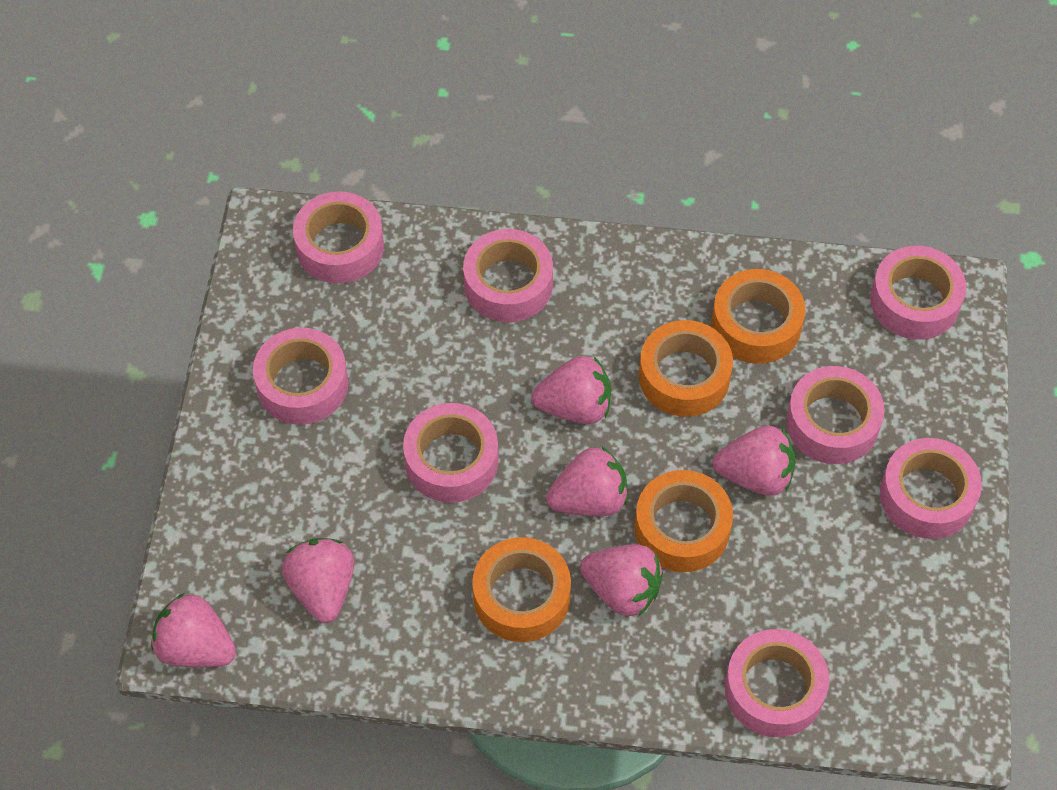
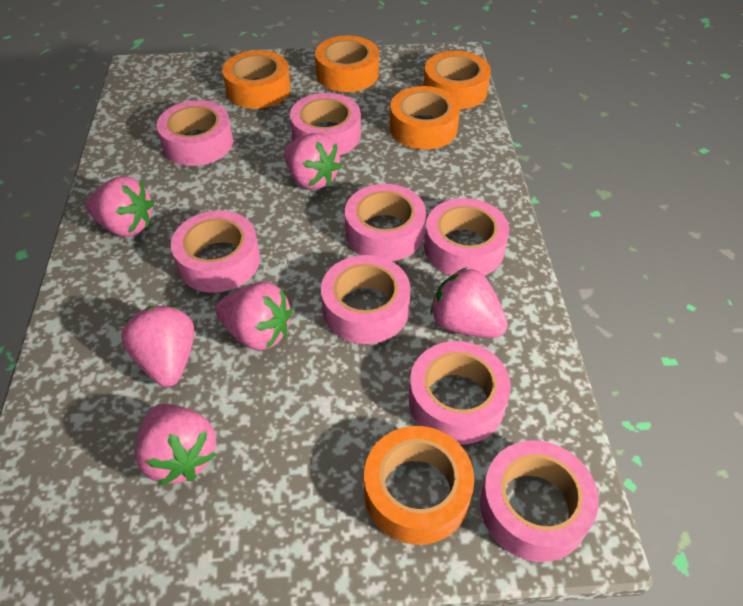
orange tape: 4 -> 5

